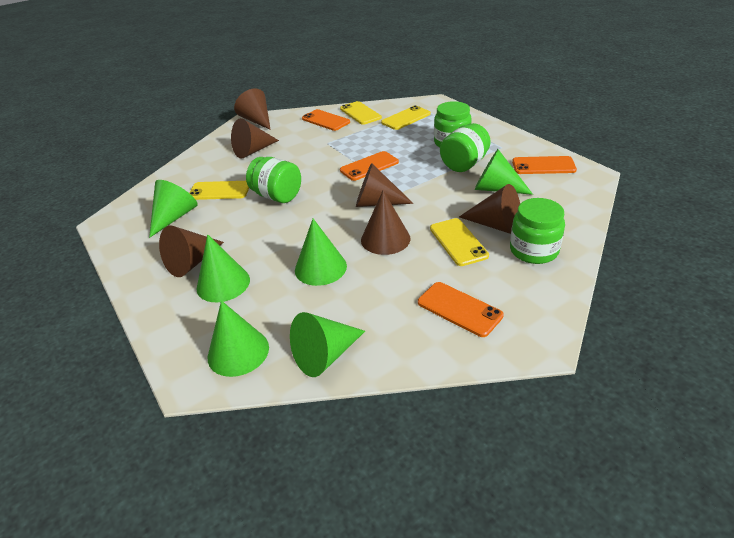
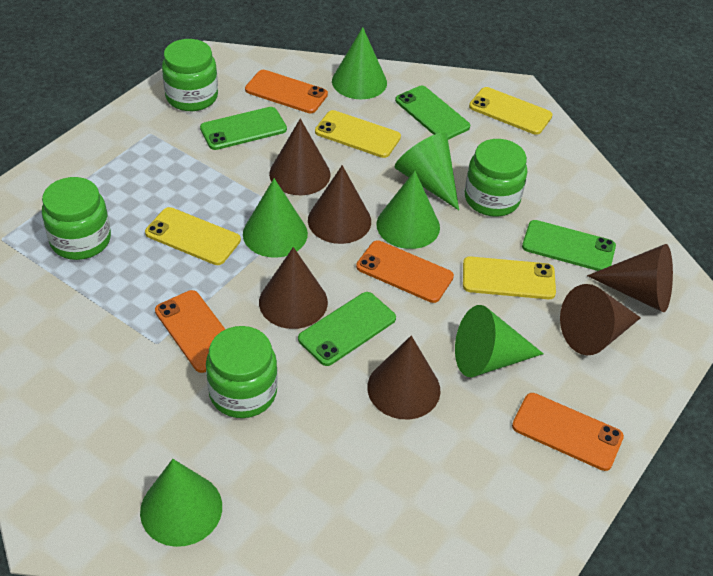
green phone: 0 -> 4

